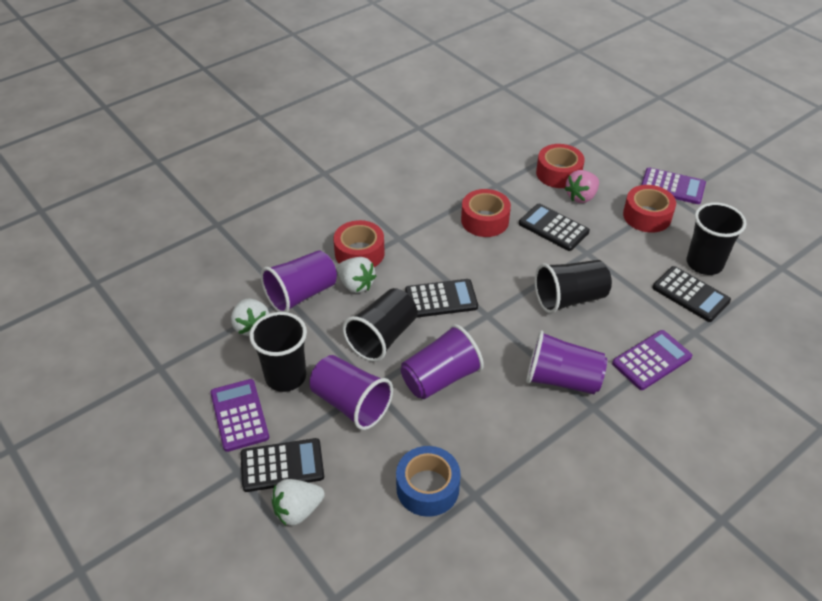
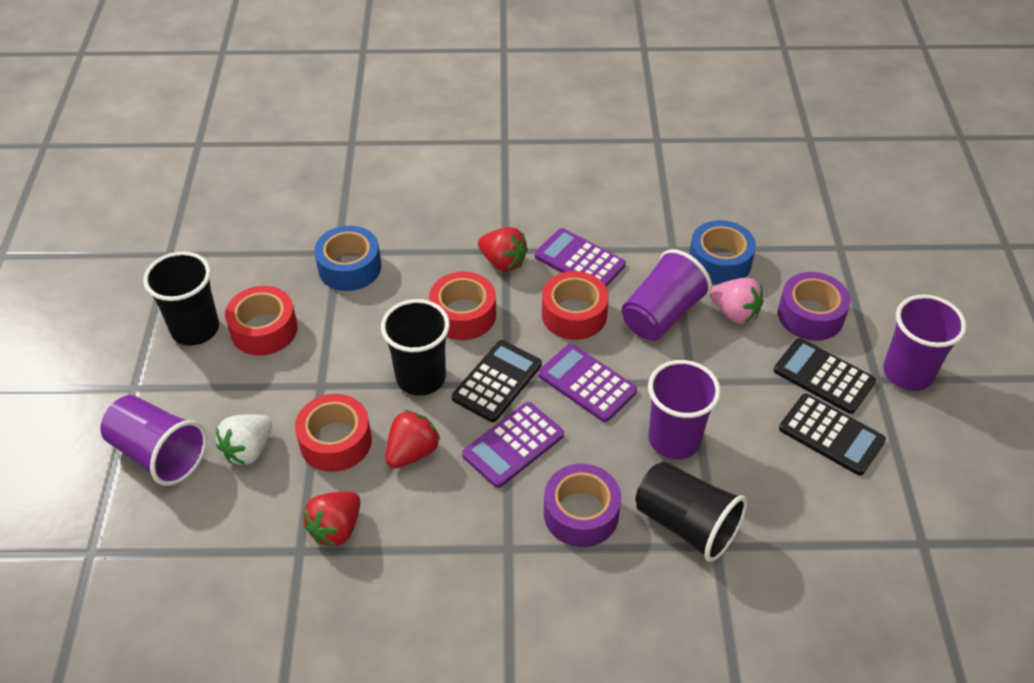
black calculator: 4 -> 3
black cup: 4 -> 3
blue tape: 1 -> 2
purple tape: 0 -> 2
red strawberry: 0 -> 3
white strawberry: 3 -> 1

